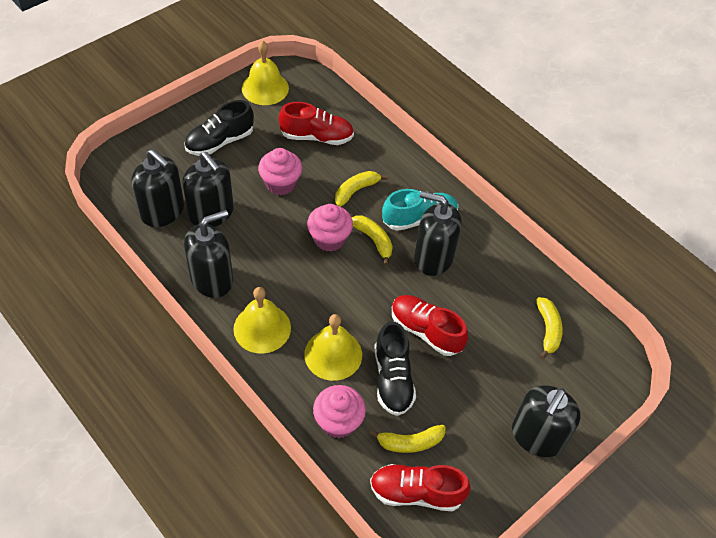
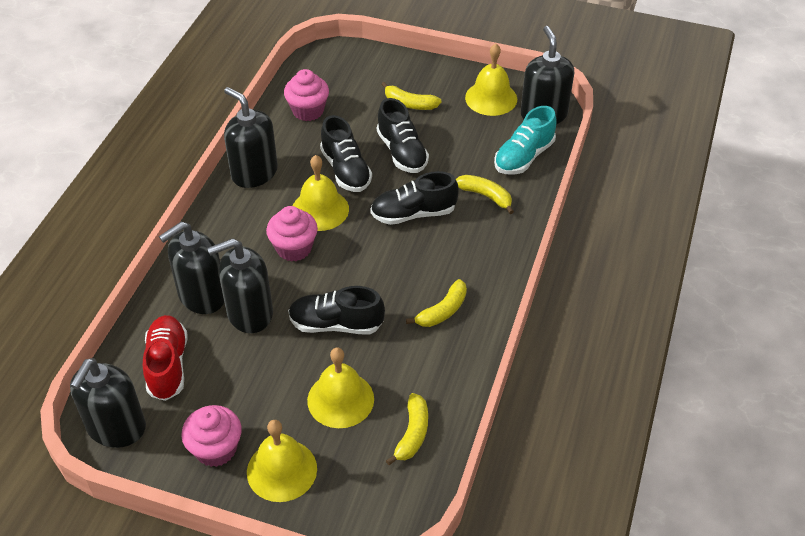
black shoe: 2 -> 4
red shoe: 3 -> 1
yellow bell: 3 -> 4

